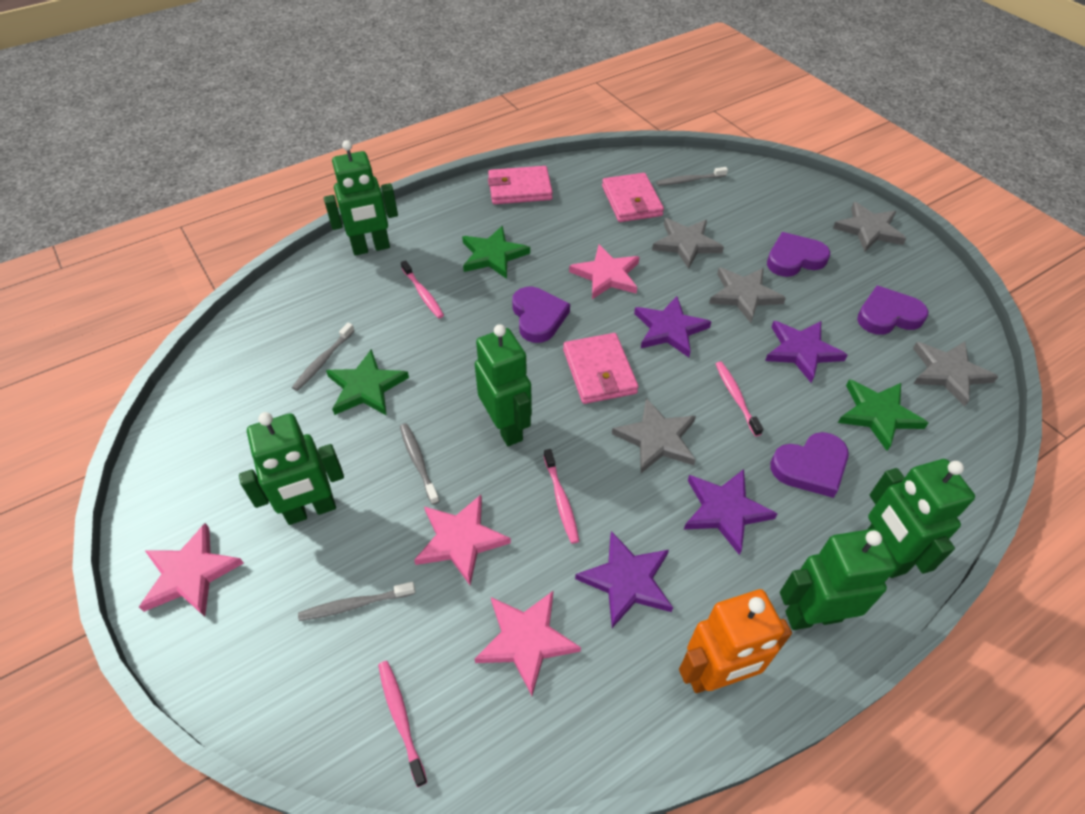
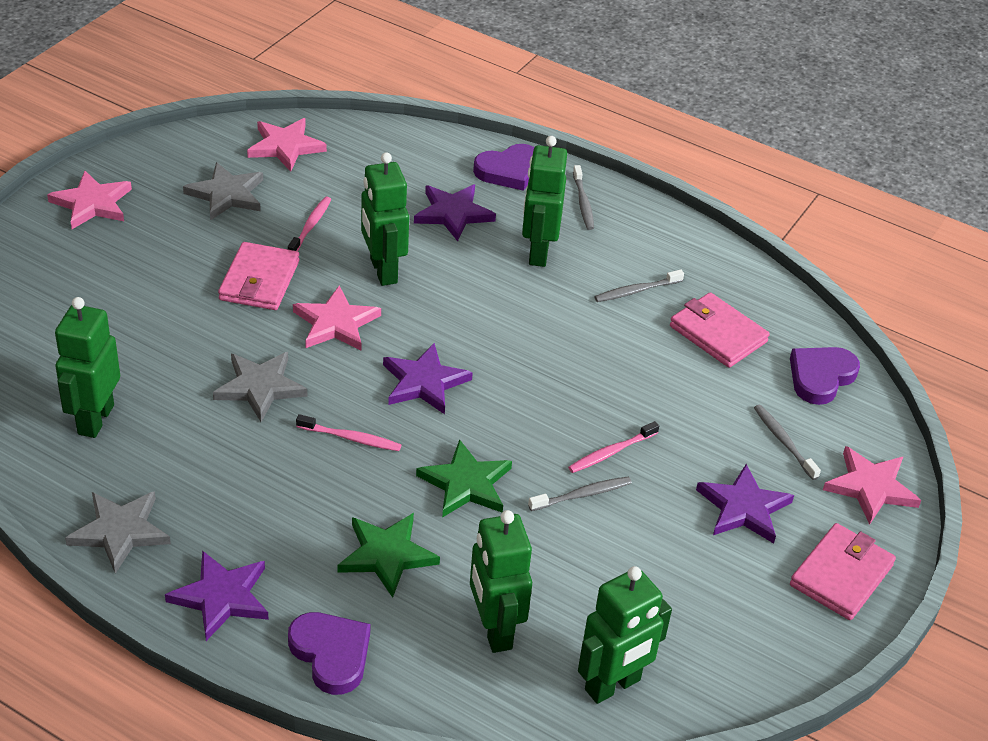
green star: 3 -> 2
grey star: 5 -> 3
orange robot: 1 -> 0
pink toothbrush: 4 -> 3
purple heart: 4 -> 3

